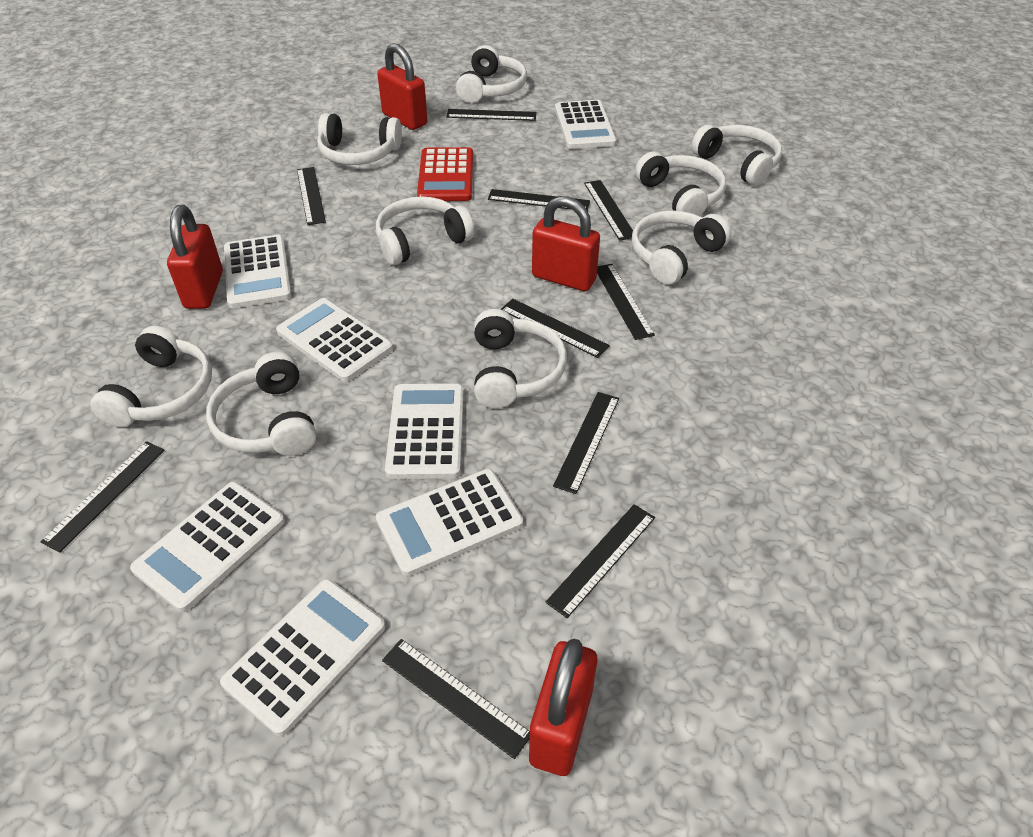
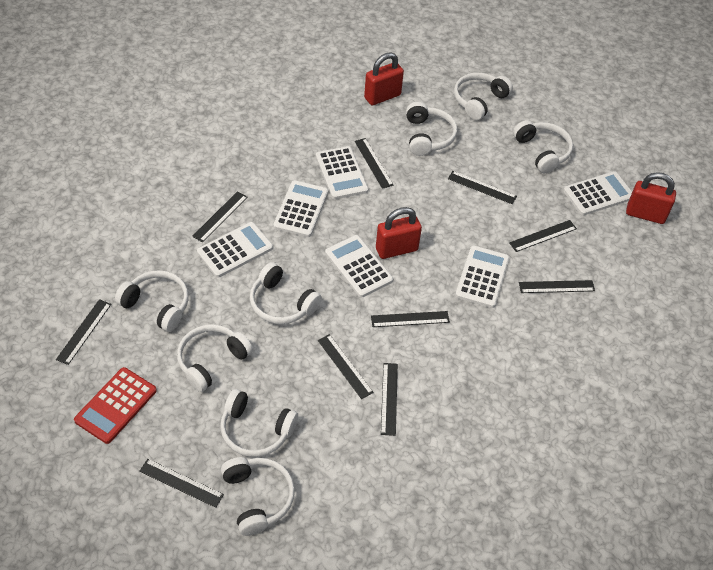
red padlock: 4 -> 3
white calculator: 7 -> 6
white headphones: 9 -> 8

